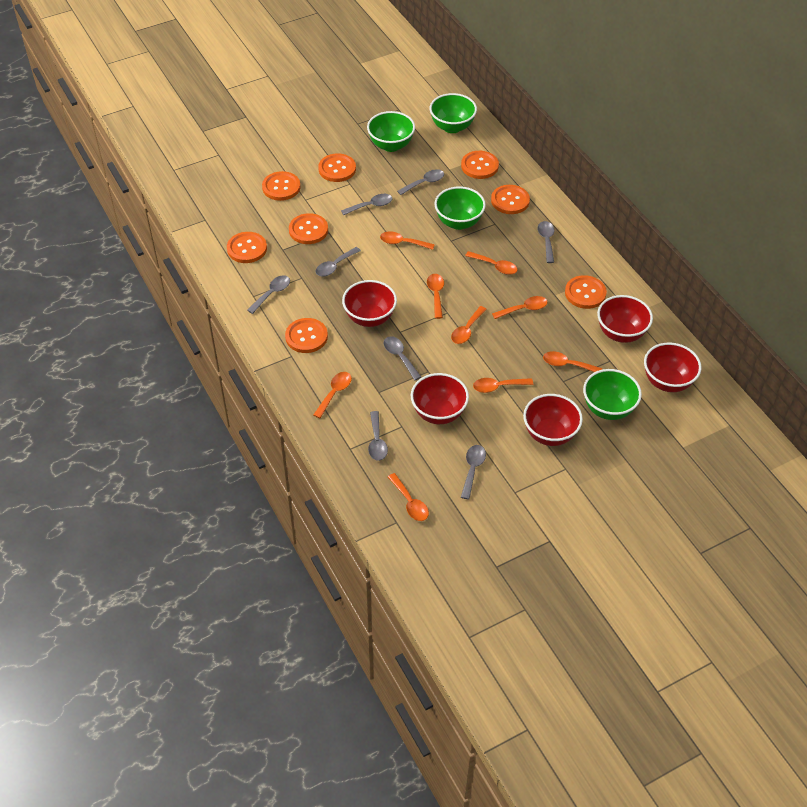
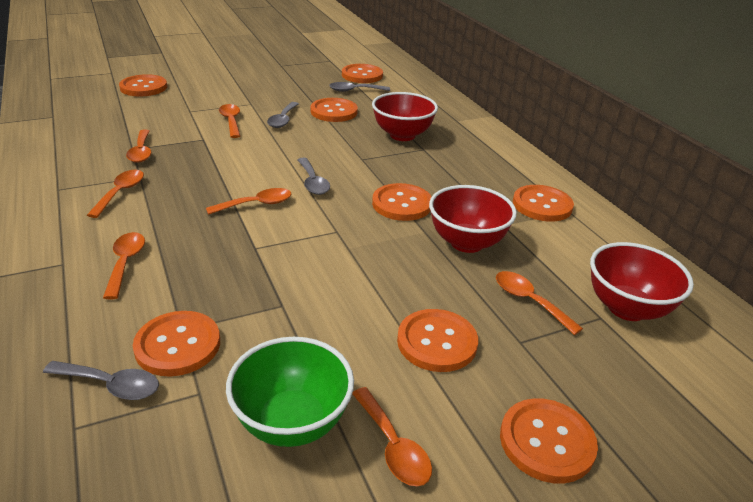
green bowl: 4 -> 1
grey spoon: 8 -> 4
orange spoon: 9 -> 7
red bowl: 5 -> 3

